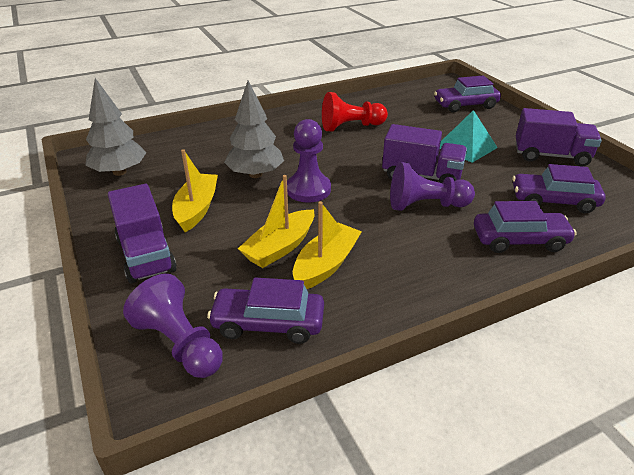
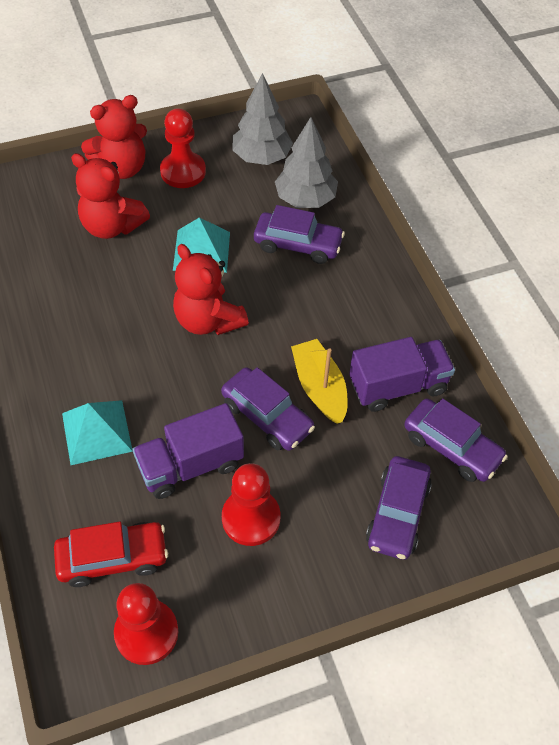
purple pawn: 3 -> 0
purple truck: 3 -> 2
red car: 0 -> 1
red pawn: 1 -> 3
red teddy bear: 0 -> 3
turquoise pyramid: 1 -> 2
yellow boat: 3 -> 1

